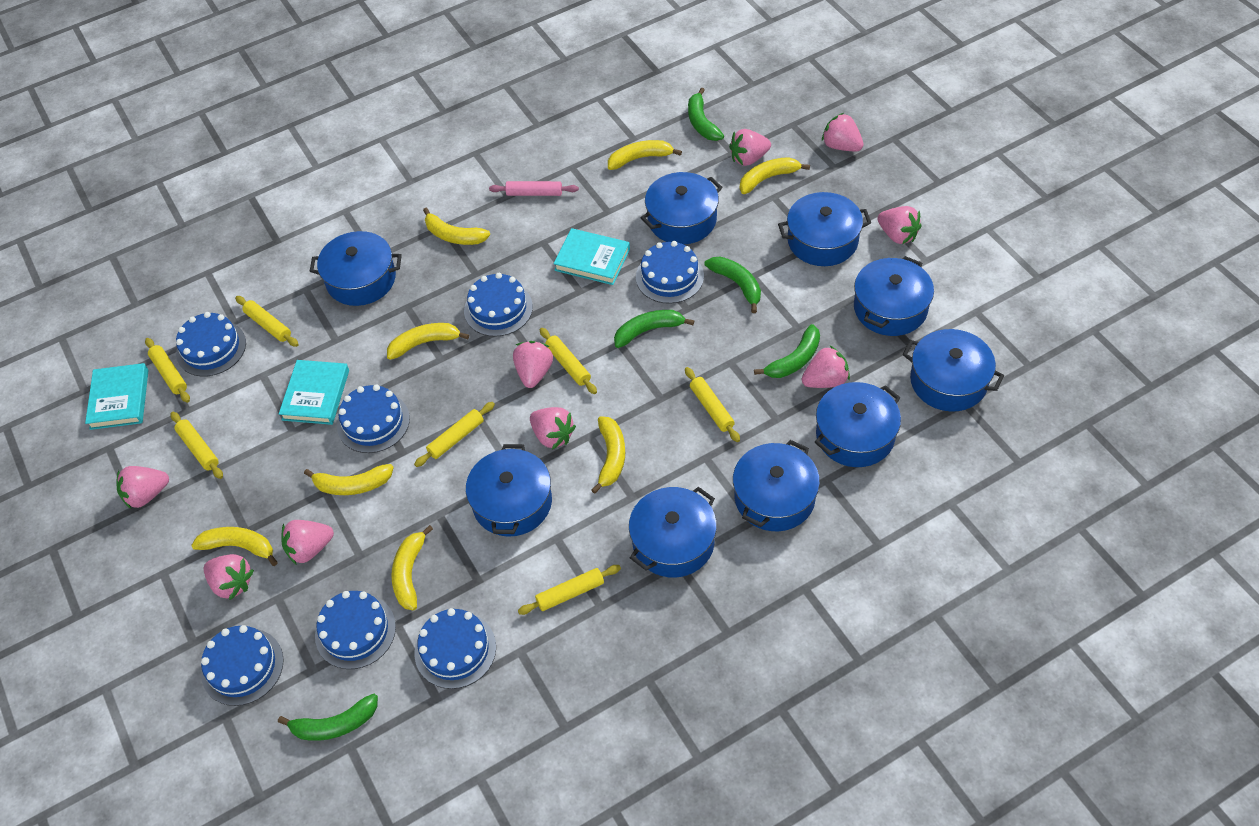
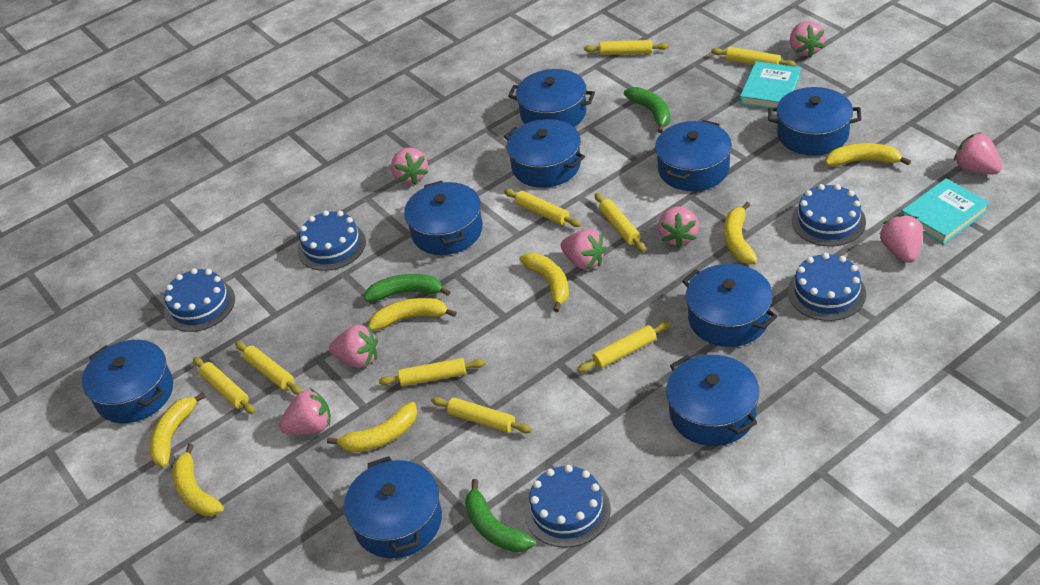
blue cake: 7 -> 5
green banana: 5 -> 3
pink rolling pin: 1 -> 0
pink strawberry: 9 -> 8
turquoise book: 3 -> 2
yellow banana: 8 -> 7
yellow rolling pin: 7 -> 9

